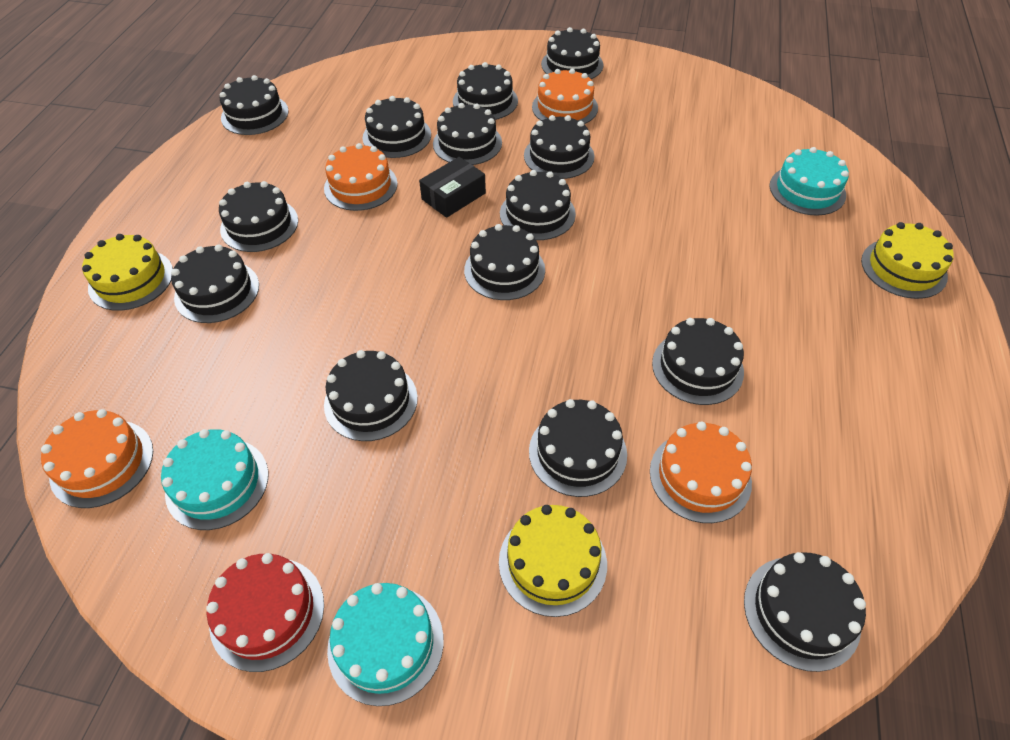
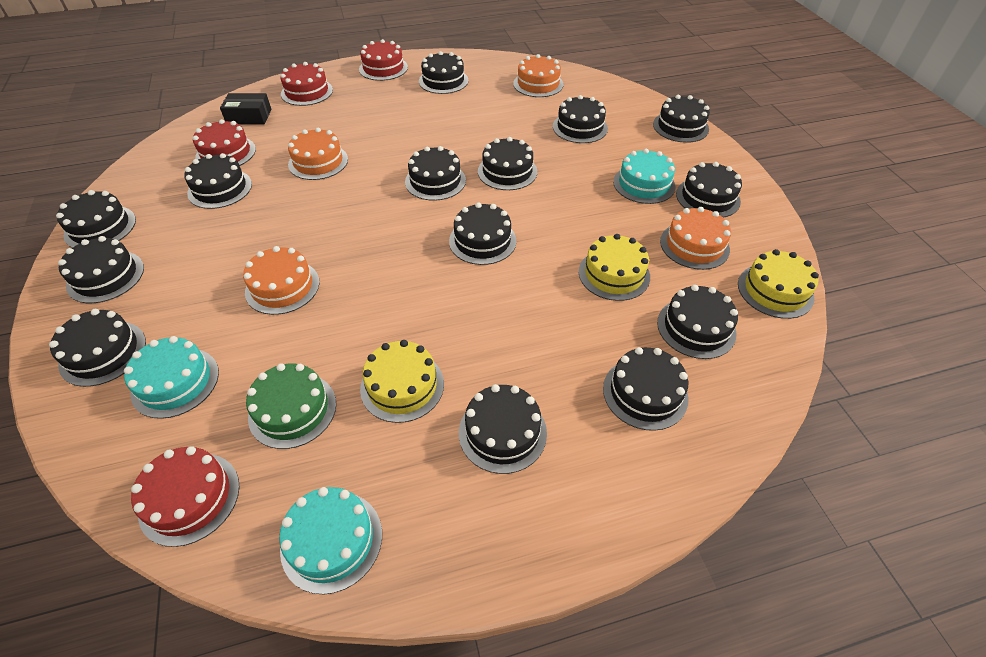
green cake: 0 -> 1
red cake: 1 -> 4

